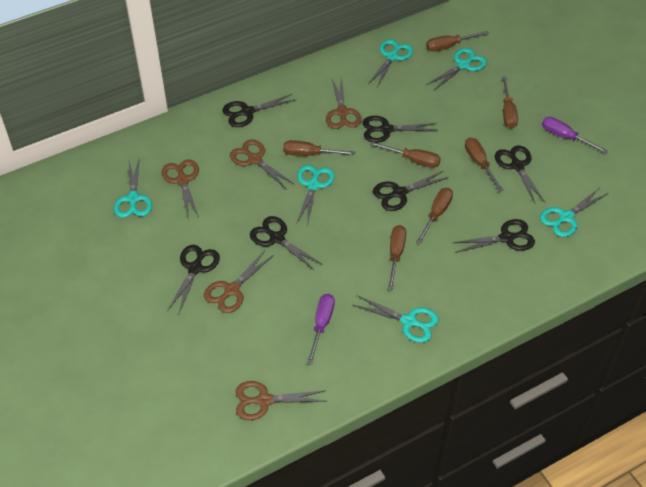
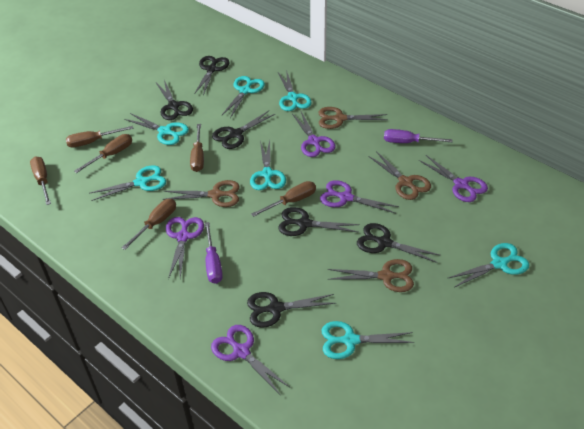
black scissors: 7 -> 6
brown scissors: 5 -> 4
brown screwdriver: 7 -> 6
purple scissors: 0 -> 5
turquoise scissors: 6 -> 7

